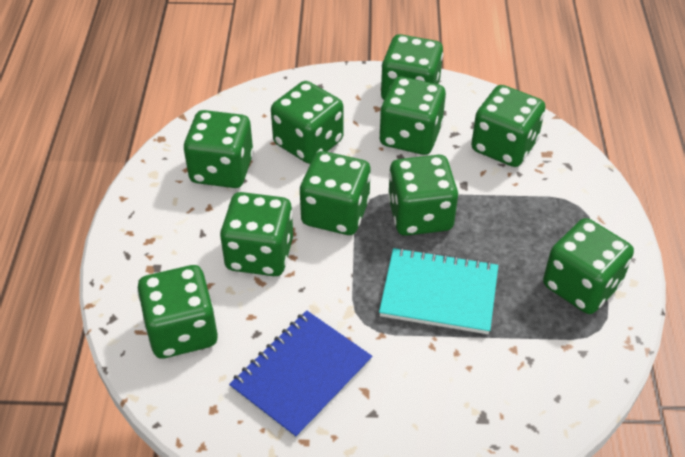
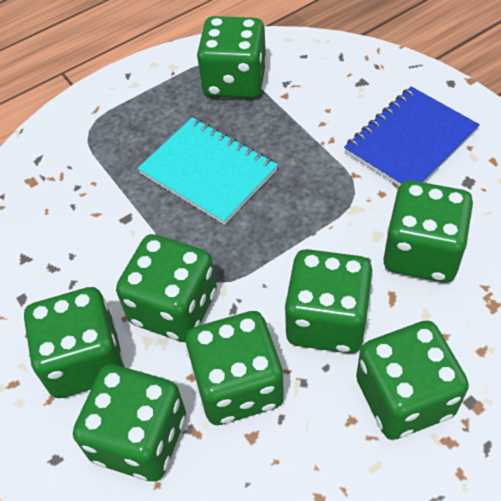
green dice: 10 -> 8

